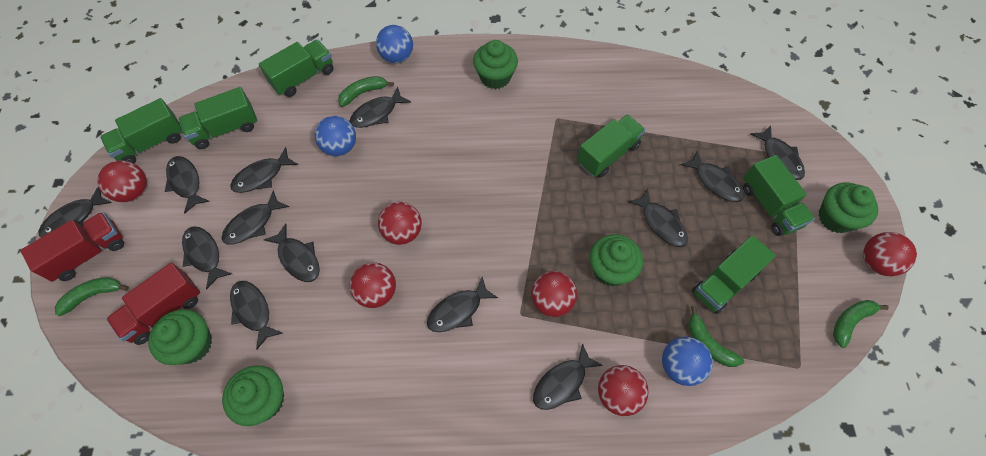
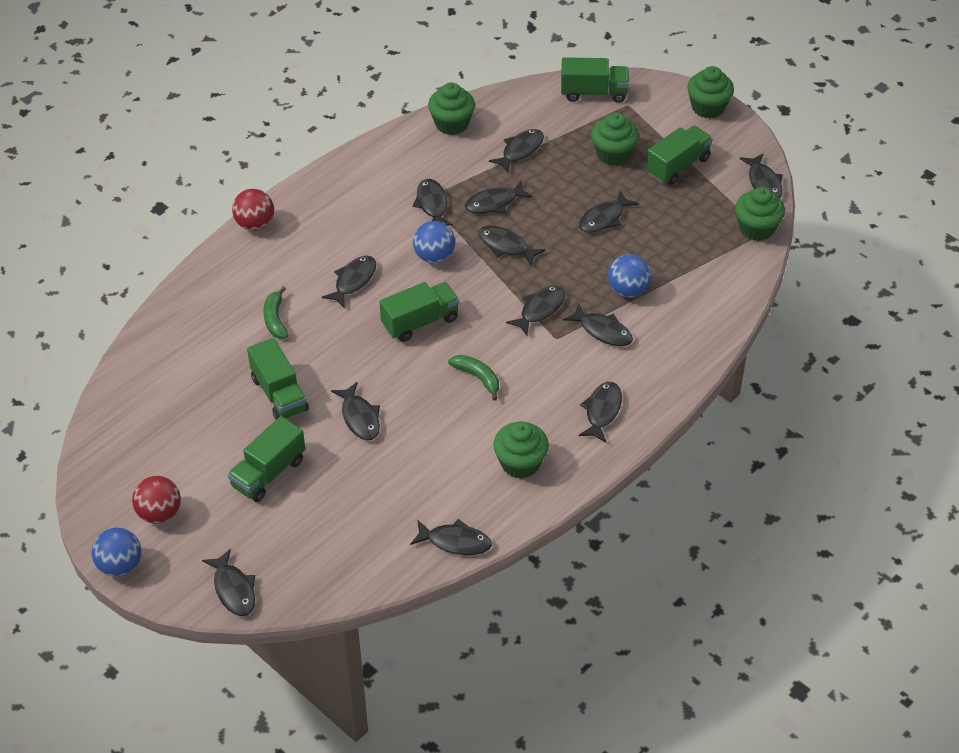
green banana: 4 -> 2
green truck: 6 -> 5
red ball: 6 -> 2
red truck: 2 -> 0

